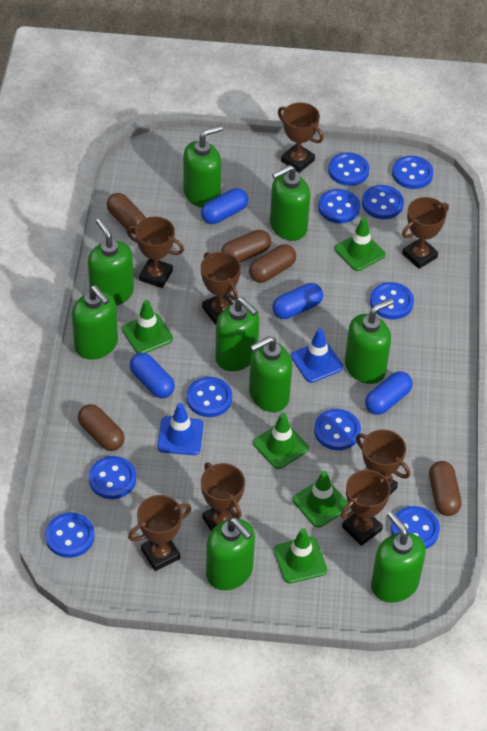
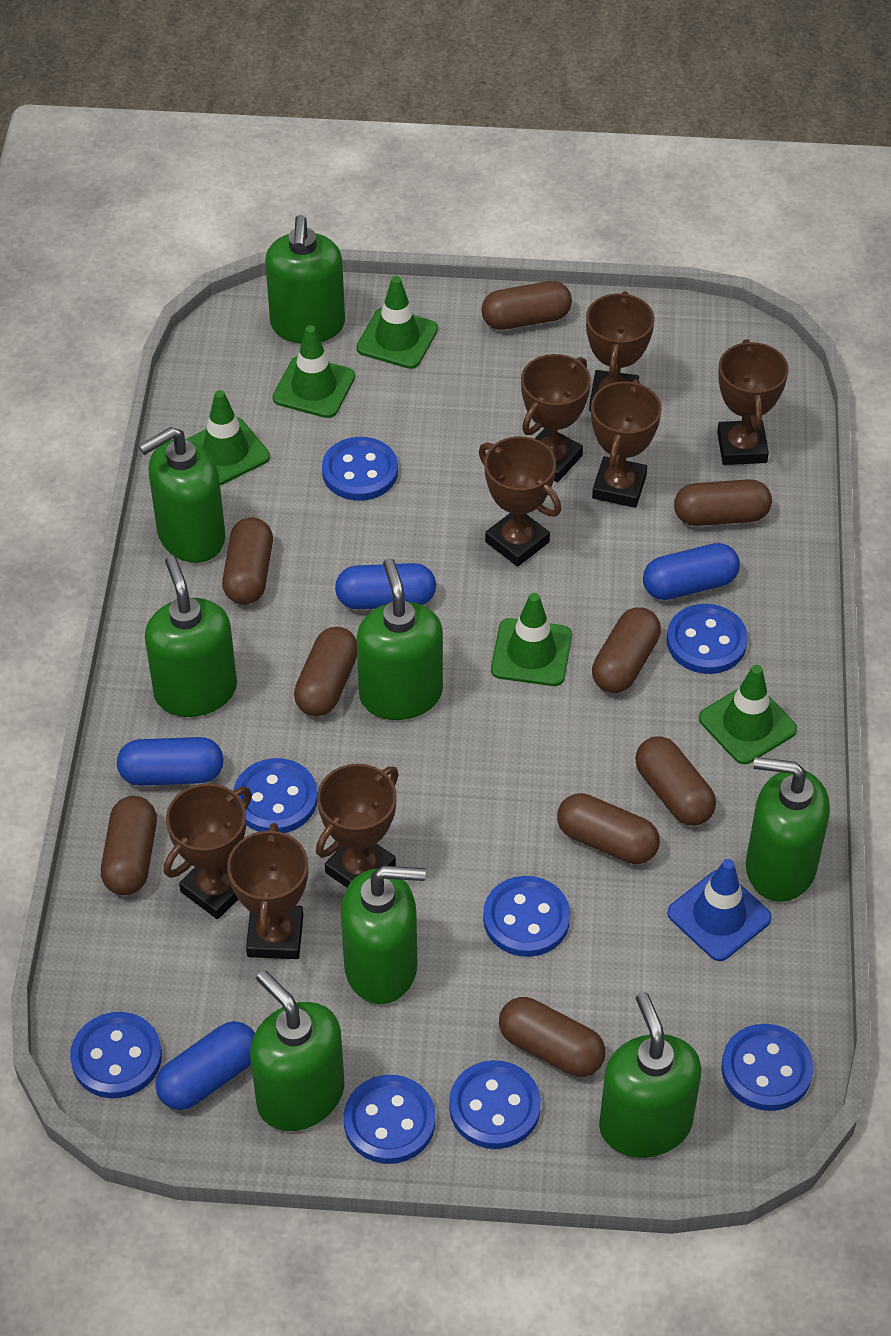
blue button: 10 -> 8
blue traffic cone: 2 -> 1
brown capsule: 5 -> 9
green soap dispenser: 9 -> 8

